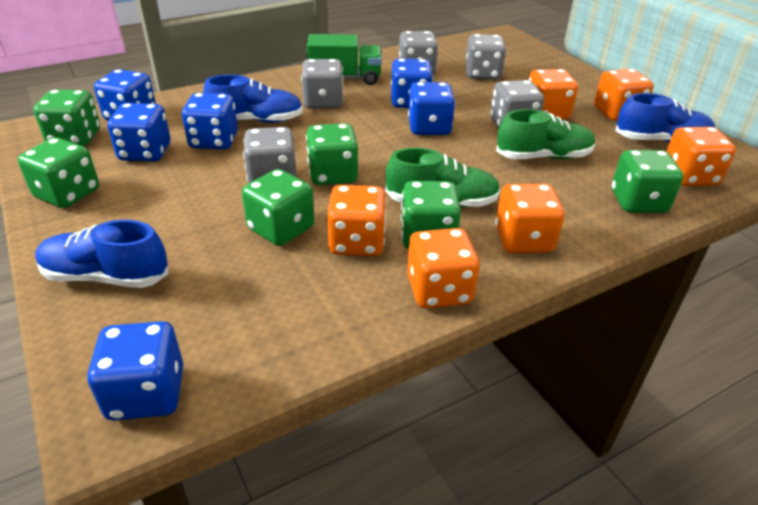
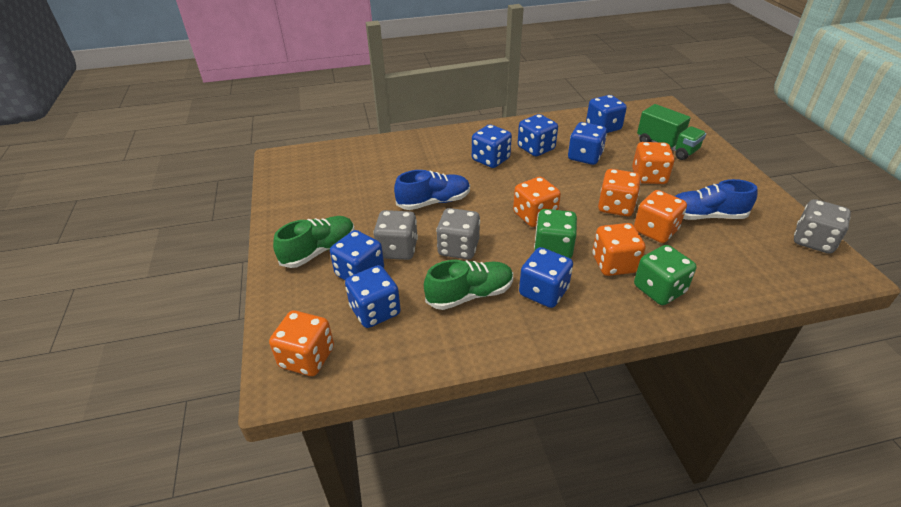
blue dice: 6 -> 7
blue shoe: 3 -> 2
green dice: 6 -> 2
grey dice: 5 -> 3

